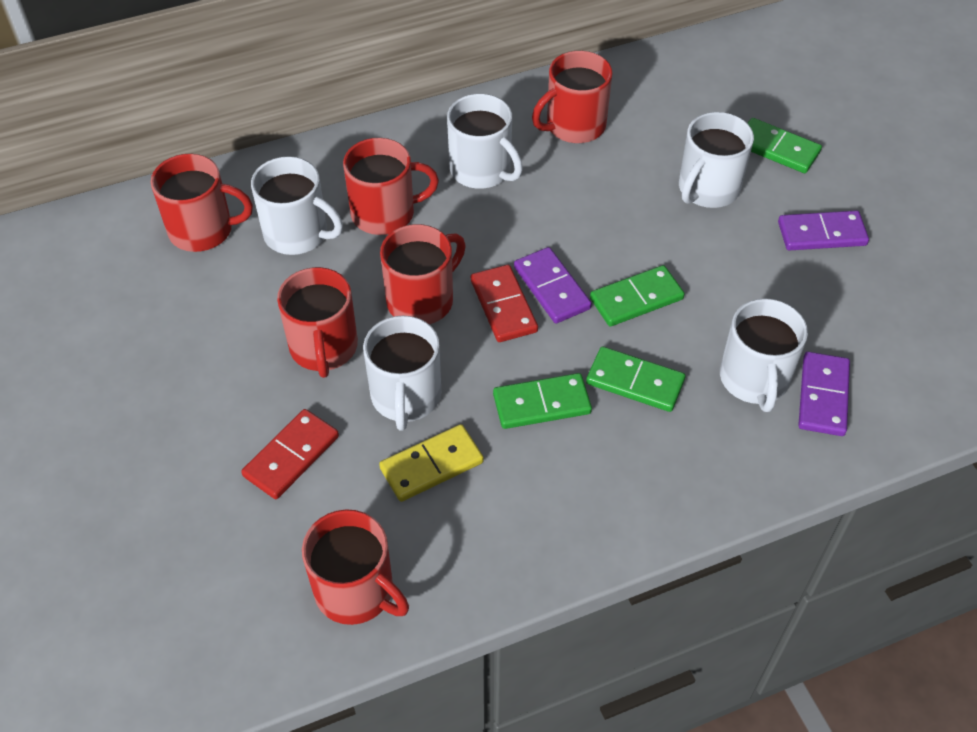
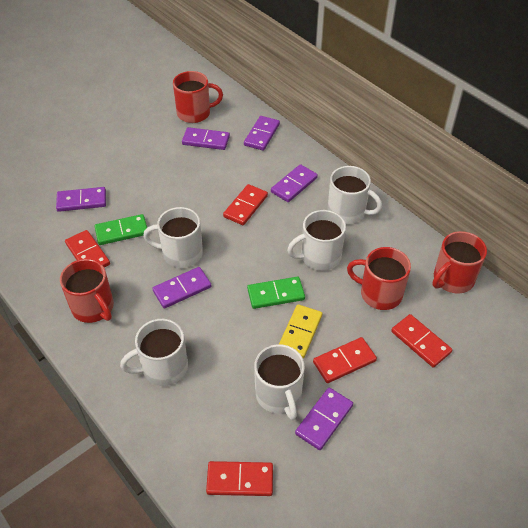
green domino: 4 -> 2
purple domino: 3 -> 6
red domino: 2 -> 5
red mug: 6 -> 4

